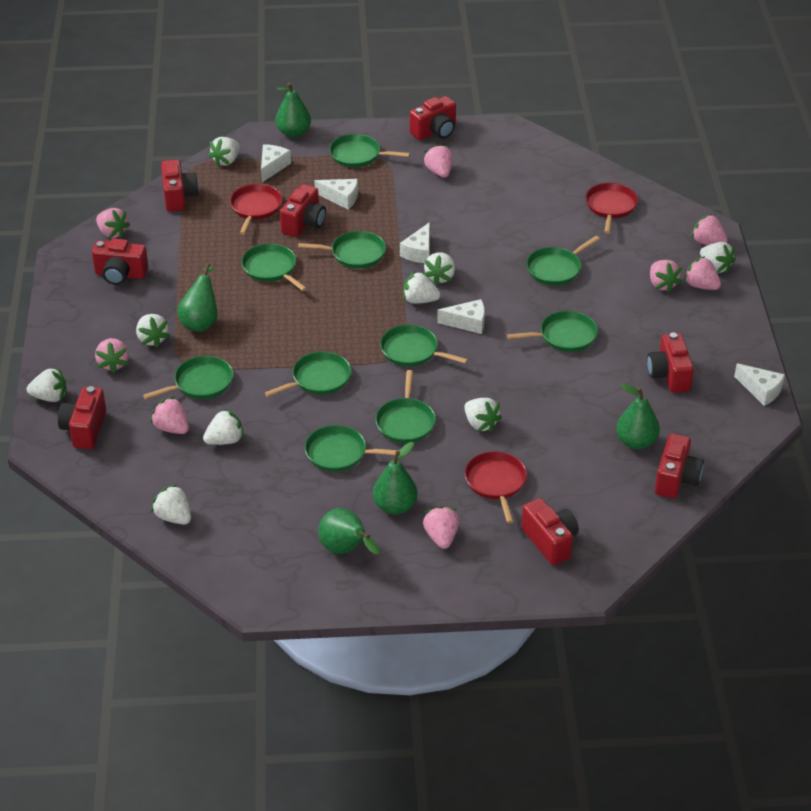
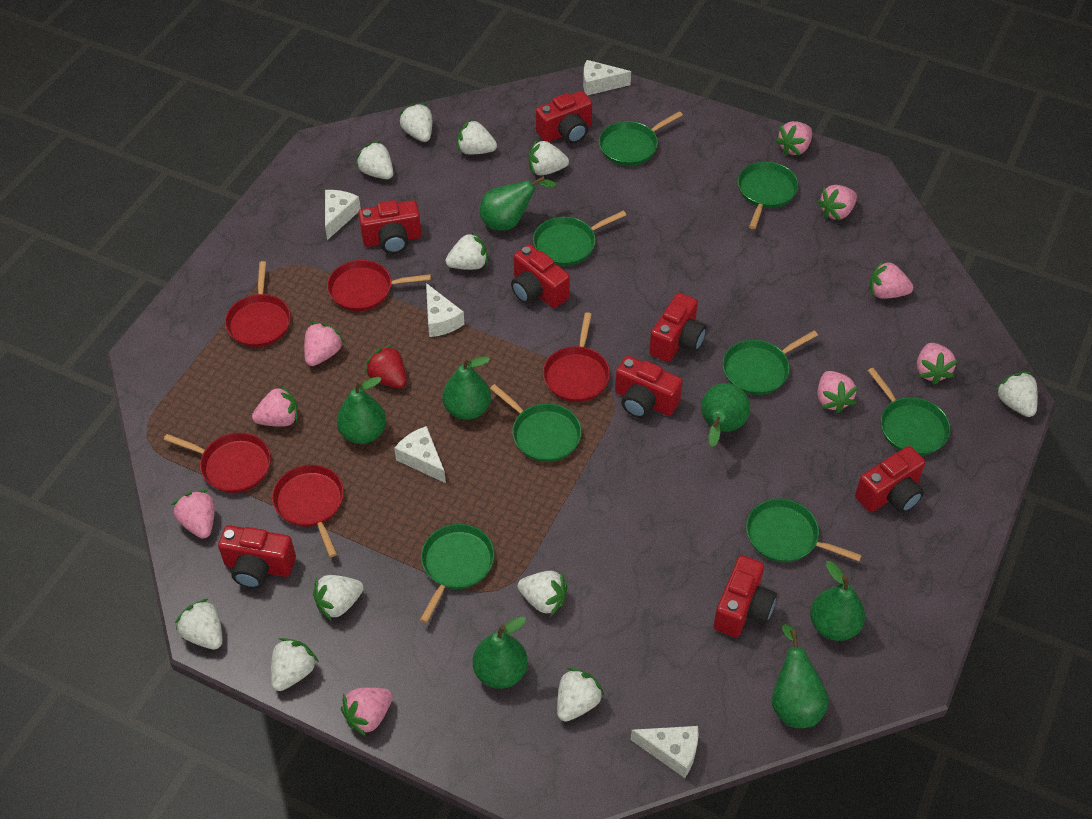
green pan: 10 -> 8
green pear: 5 -> 7
pink strawberry: 8 -> 9
red pan: 3 -> 5
red strawberry: 0 -> 1
white strawberry: 9 -> 11

